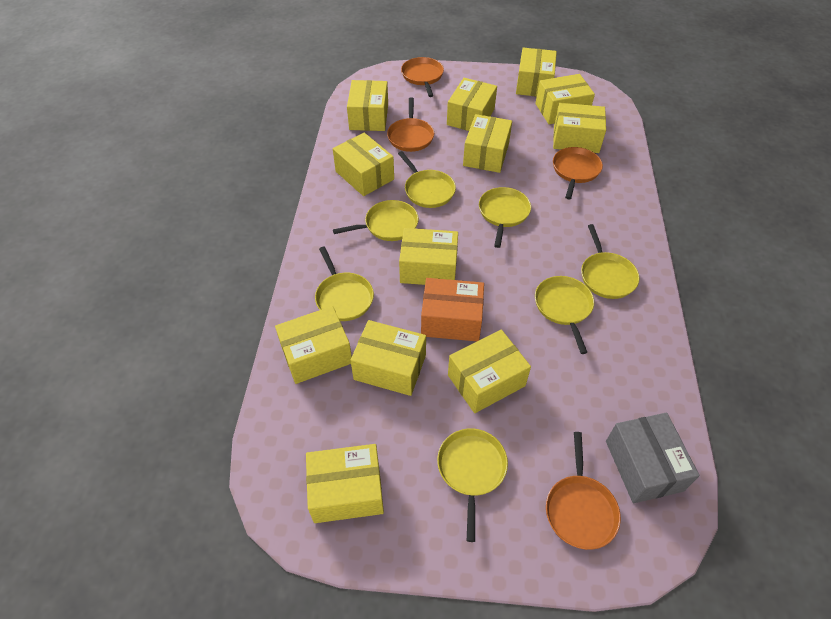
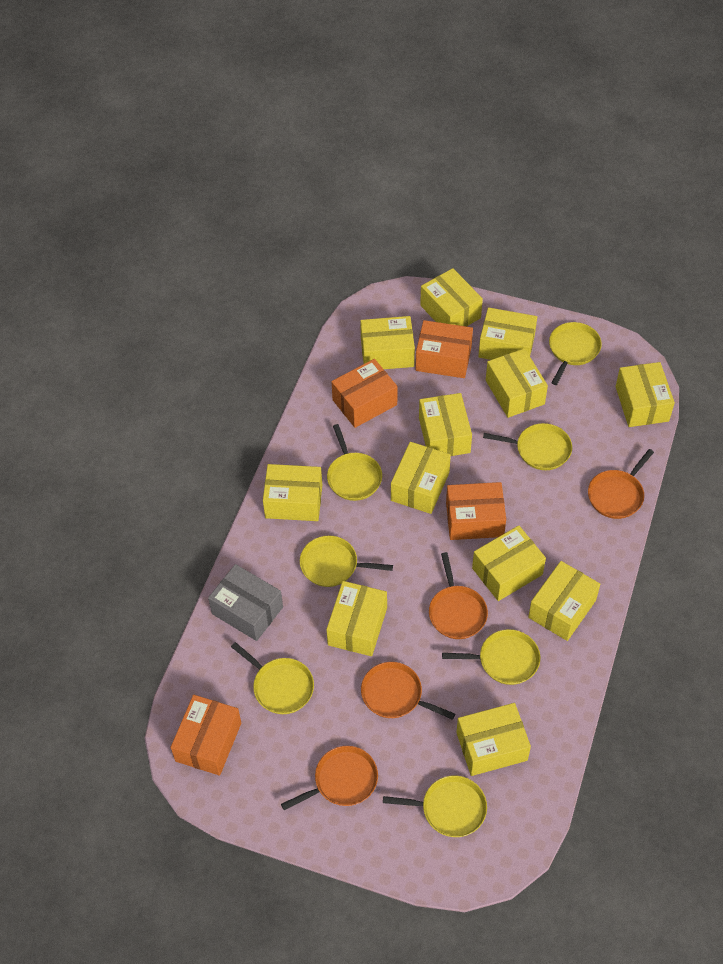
orange box: 1 -> 4

